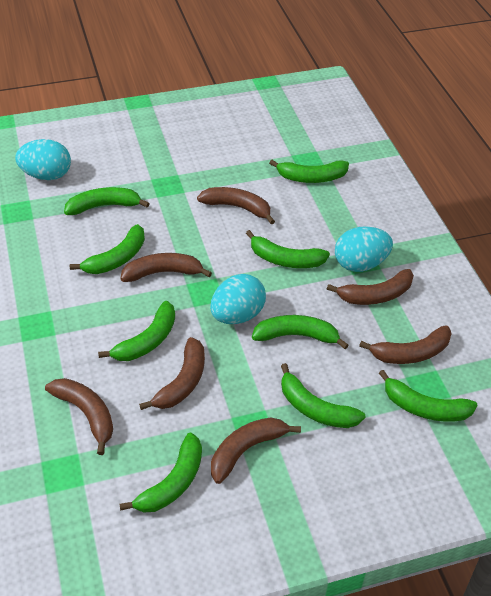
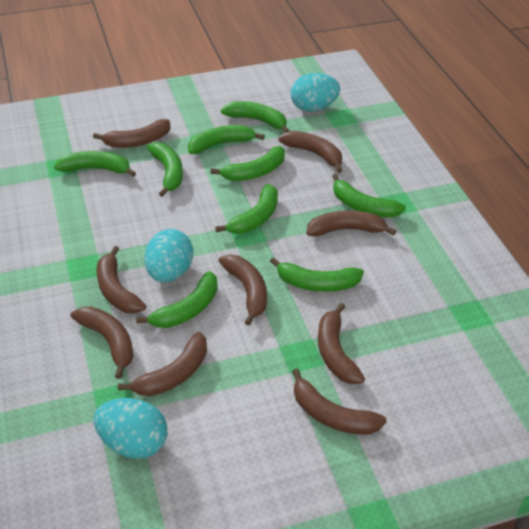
brown banana: 7 -> 9

